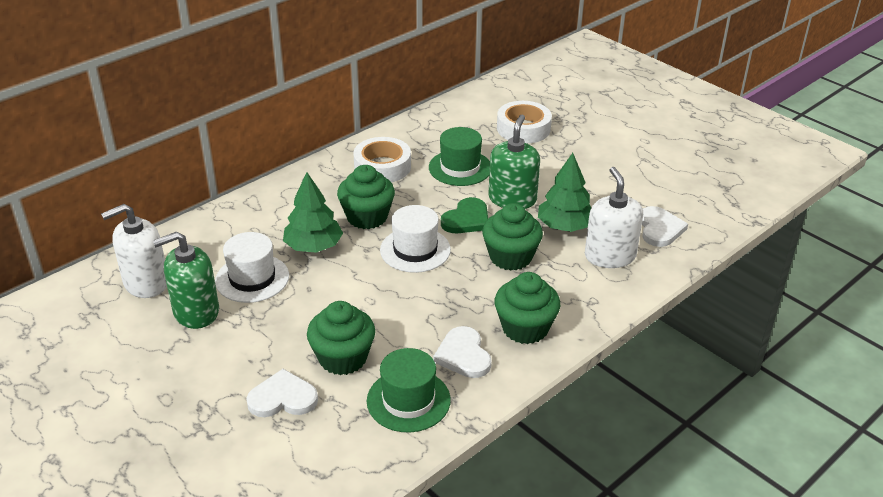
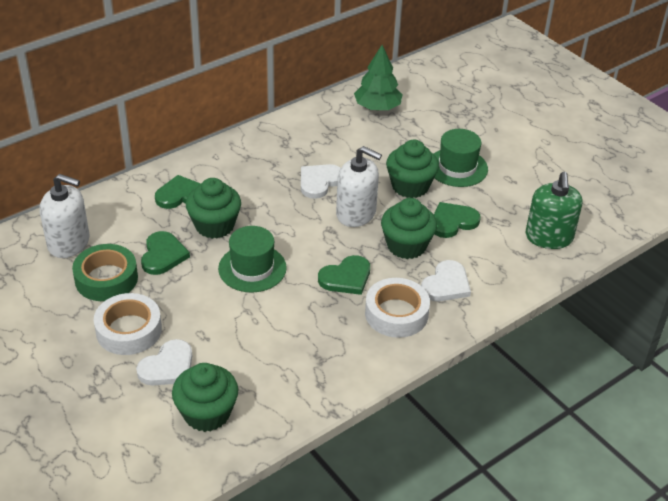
green heart: 1 -> 4
green soap dispenser: 2 -> 1
green tape: 0 -> 1
green tree: 2 -> 1
white hat: 2 -> 0

